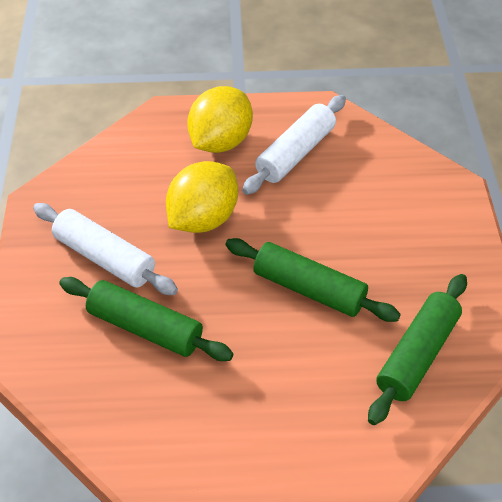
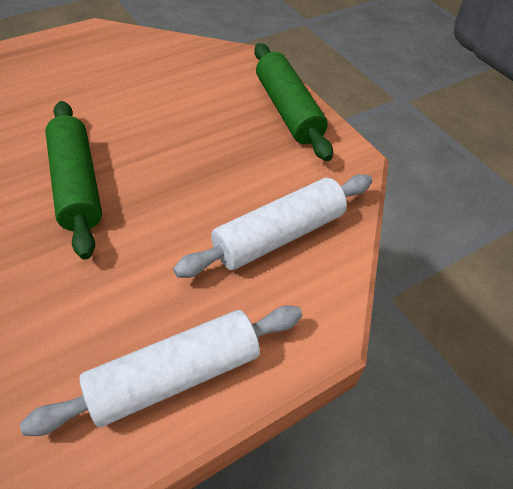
green rolling pin: 3 -> 2
yellow lemon: 2 -> 0

